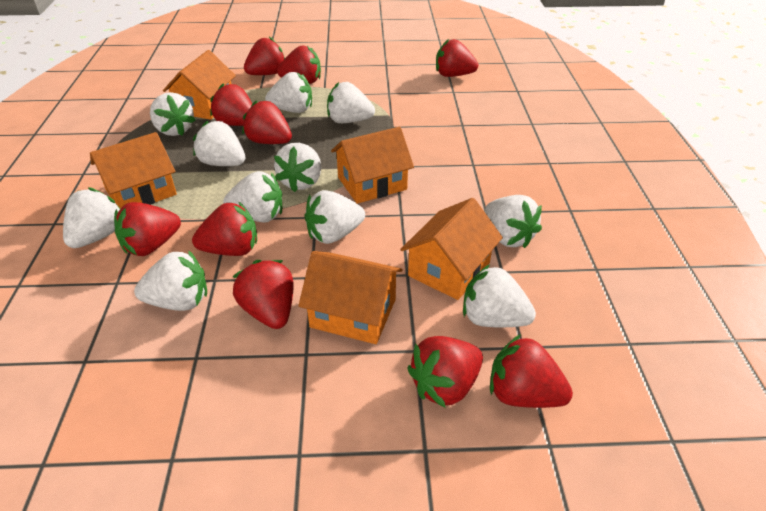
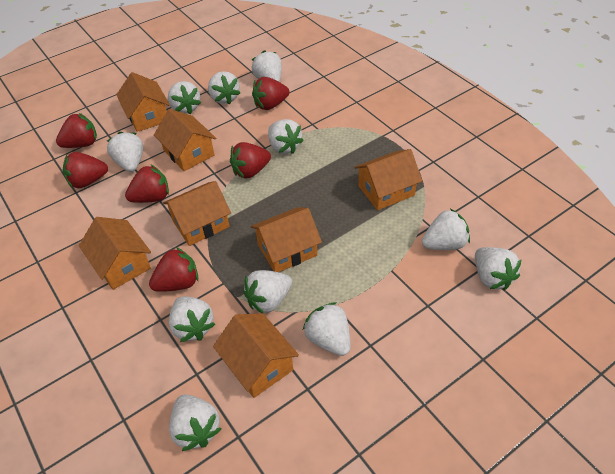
orange house: 5 -> 7
red strawberry: 10 -> 6

